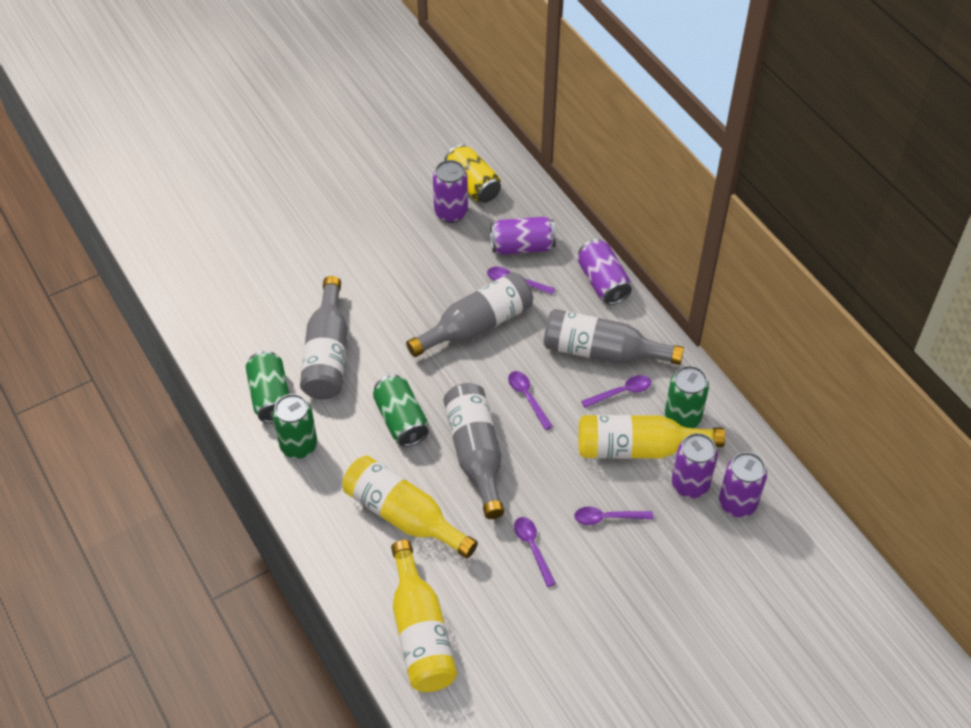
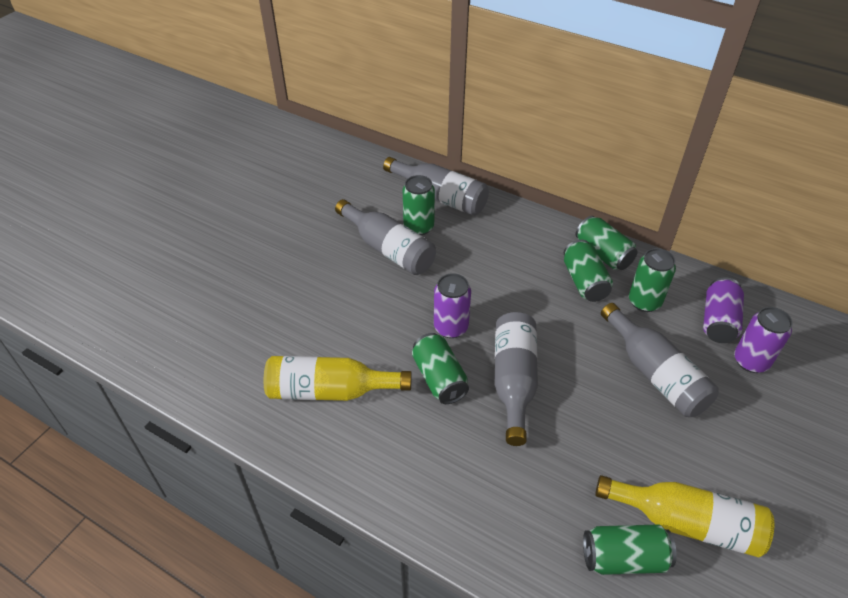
green can: 4 -> 6
purple can: 5 -> 3
purple spoon: 5 -> 0
yellow bottle: 3 -> 2
yellow can: 1 -> 0

